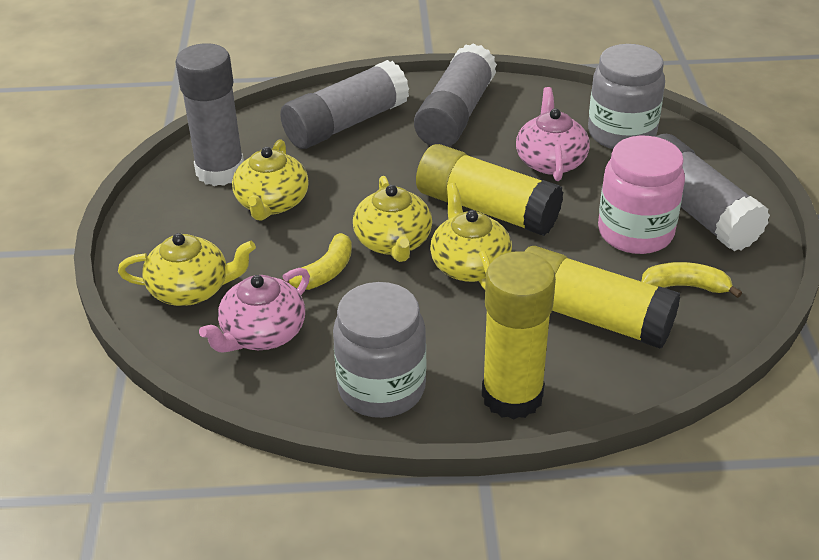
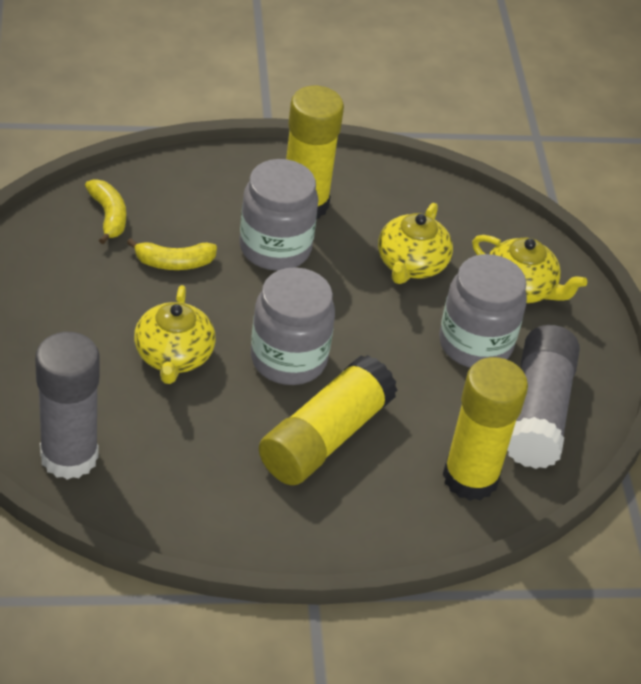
grey glue stick: 4 -> 2
grey jar: 2 -> 3
pink jar: 1 -> 0
pink teapot: 2 -> 0
yellow teapot: 4 -> 3

